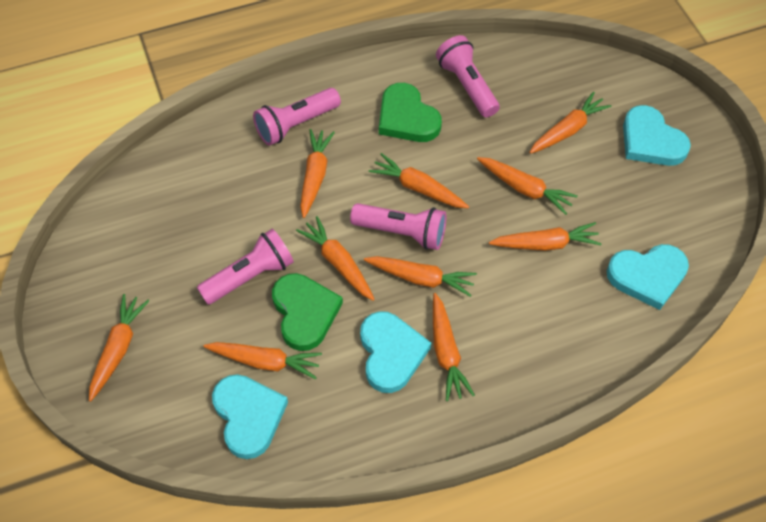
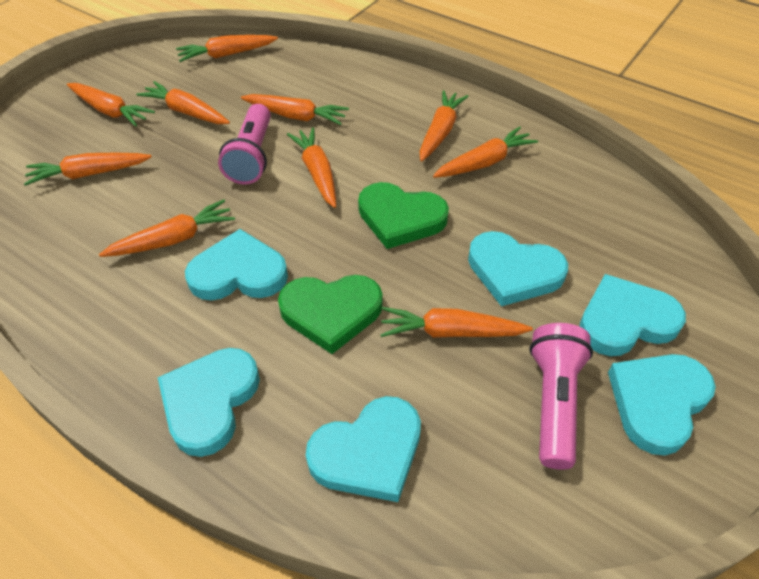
pink flashlight: 4 -> 2
turquoise heart: 4 -> 6

